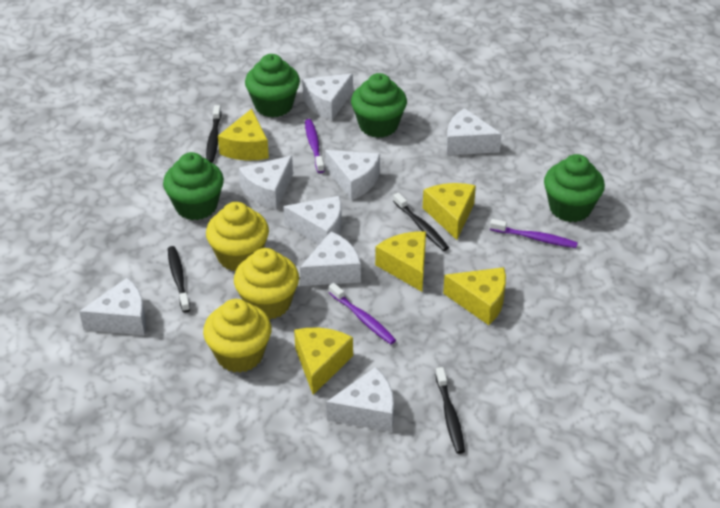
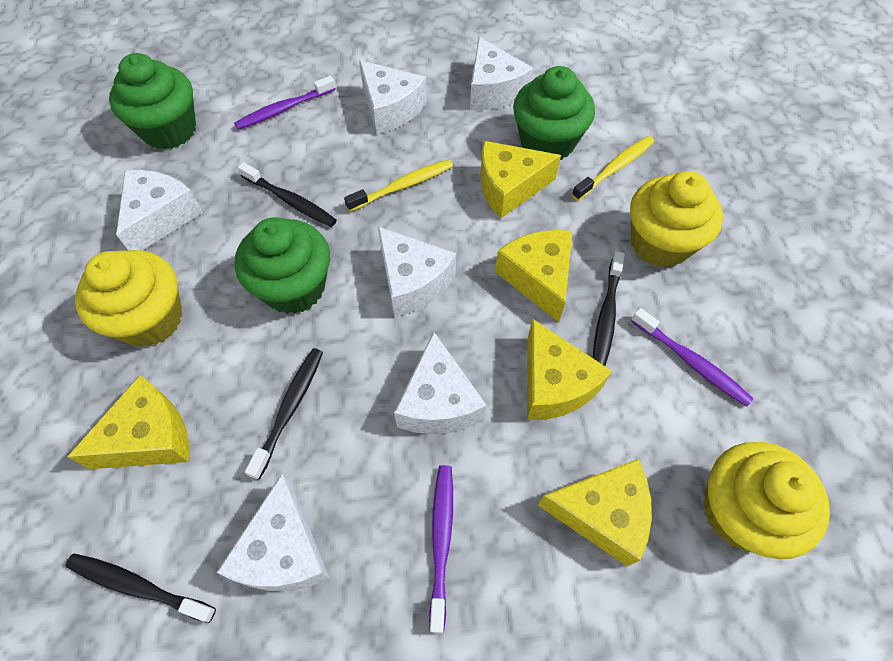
green cupcake: 4 -> 3
white cheese: 8 -> 6
yellow toothbrush: 0 -> 2

